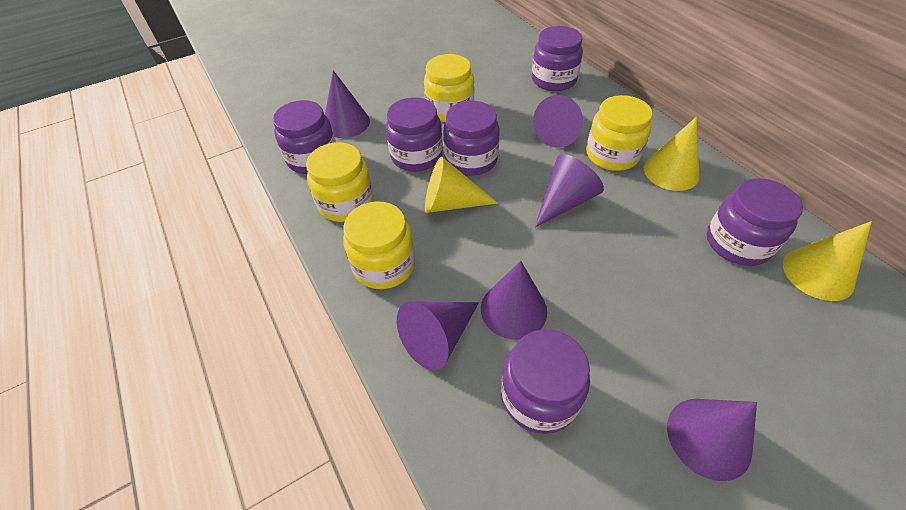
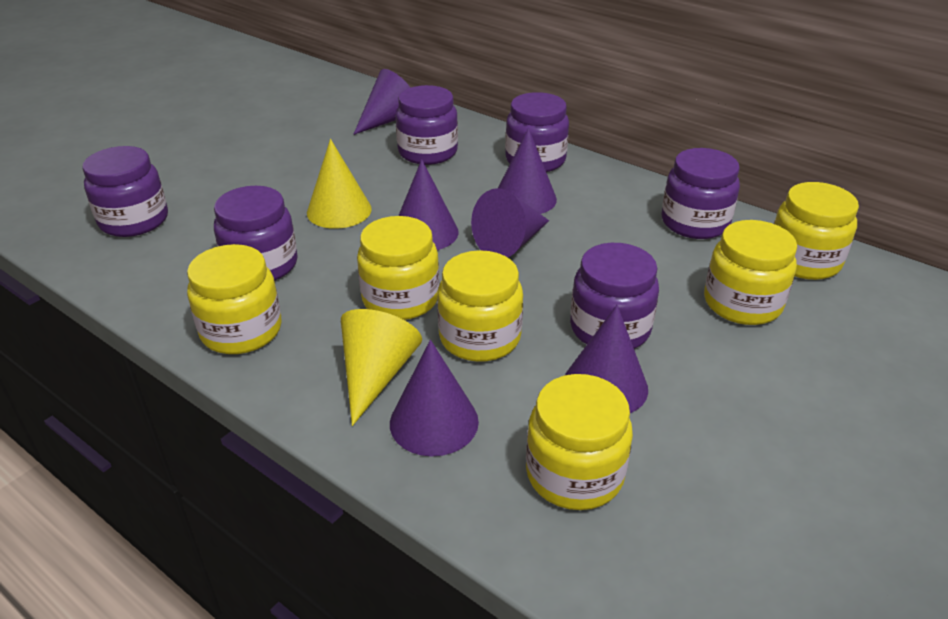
yellow cone: 3 -> 2
yellow jar: 4 -> 6

